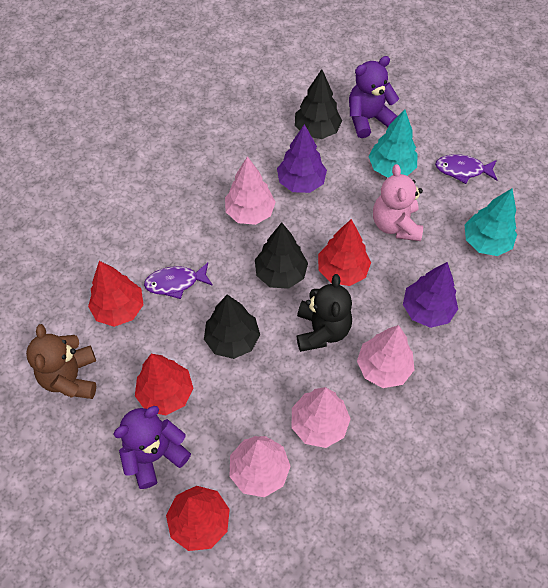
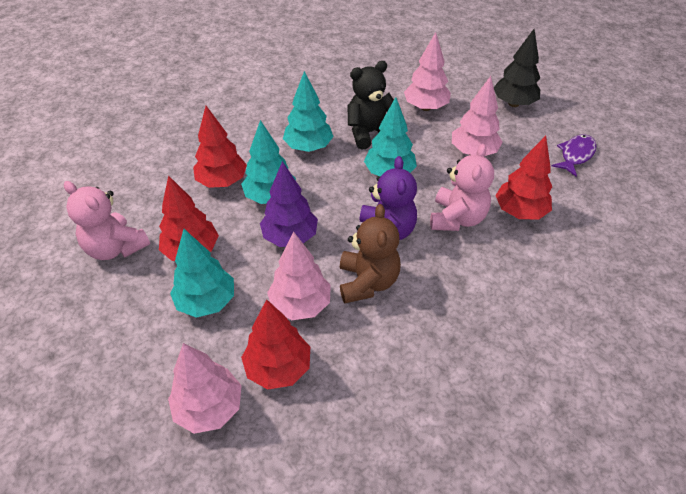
black tree: 3 -> 1
pink teddy bear: 1 -> 2
purple fish: 2 -> 1
purple teddy bear: 2 -> 1
purple tree: 2 -> 1
turquoise tree: 2 -> 4

